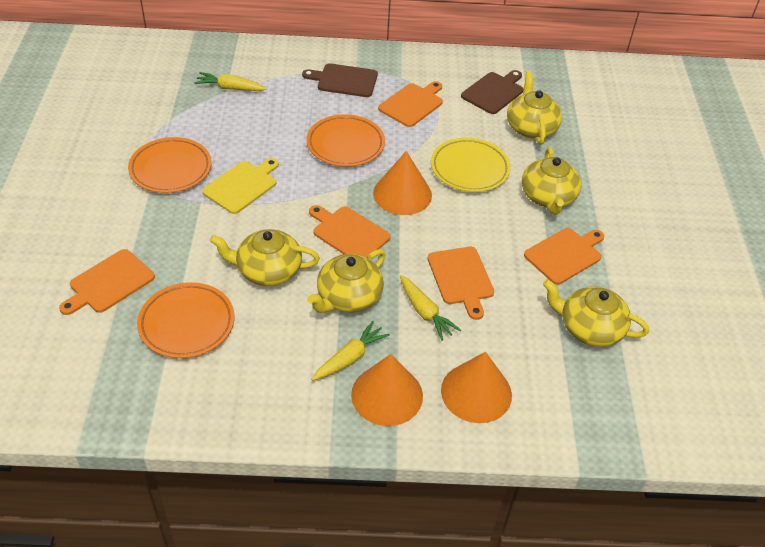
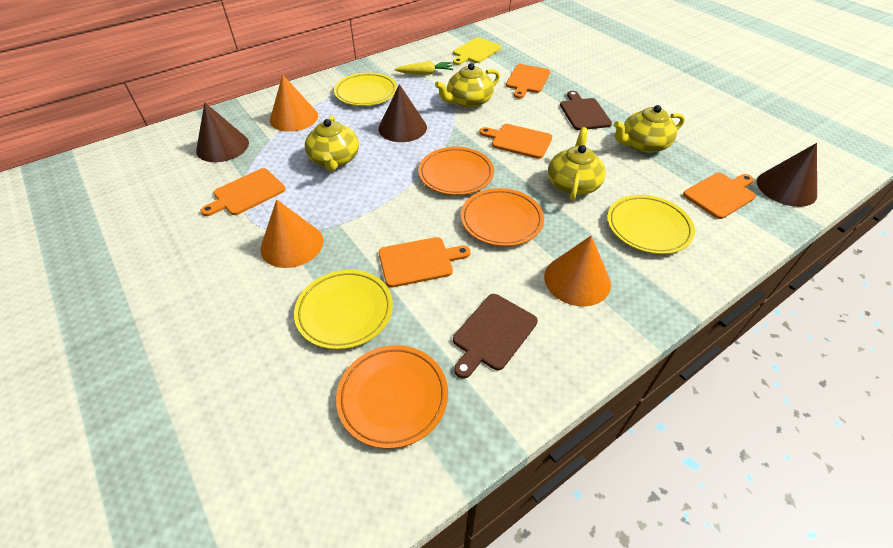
brown cone: 0 -> 3
yellow carrot: 3 -> 1
yellow plate: 1 -> 3
yellow teapot: 5 -> 4

